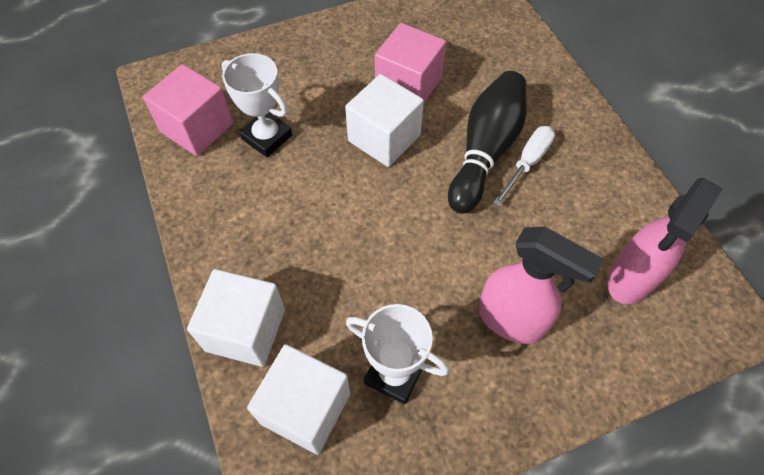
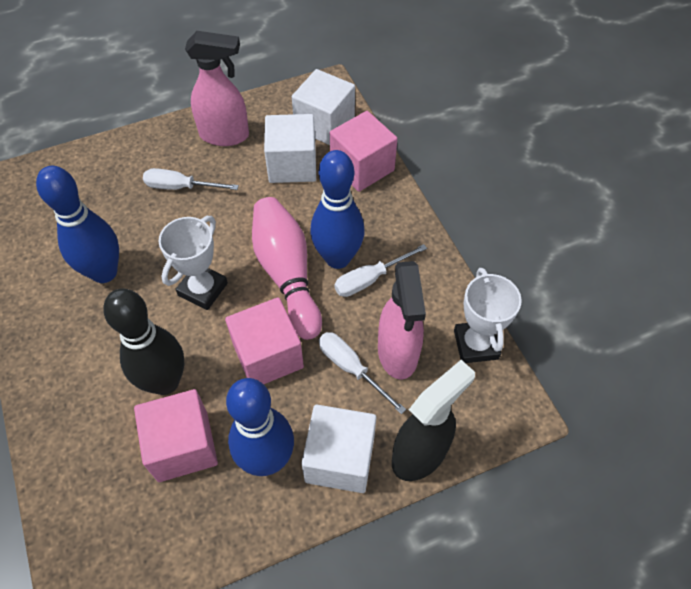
black spray bottle: 0 -> 1
blue bowling pin: 0 -> 3
pink bowling pin: 0 -> 1
pink cube: 2 -> 3
white screwdriver: 1 -> 3

